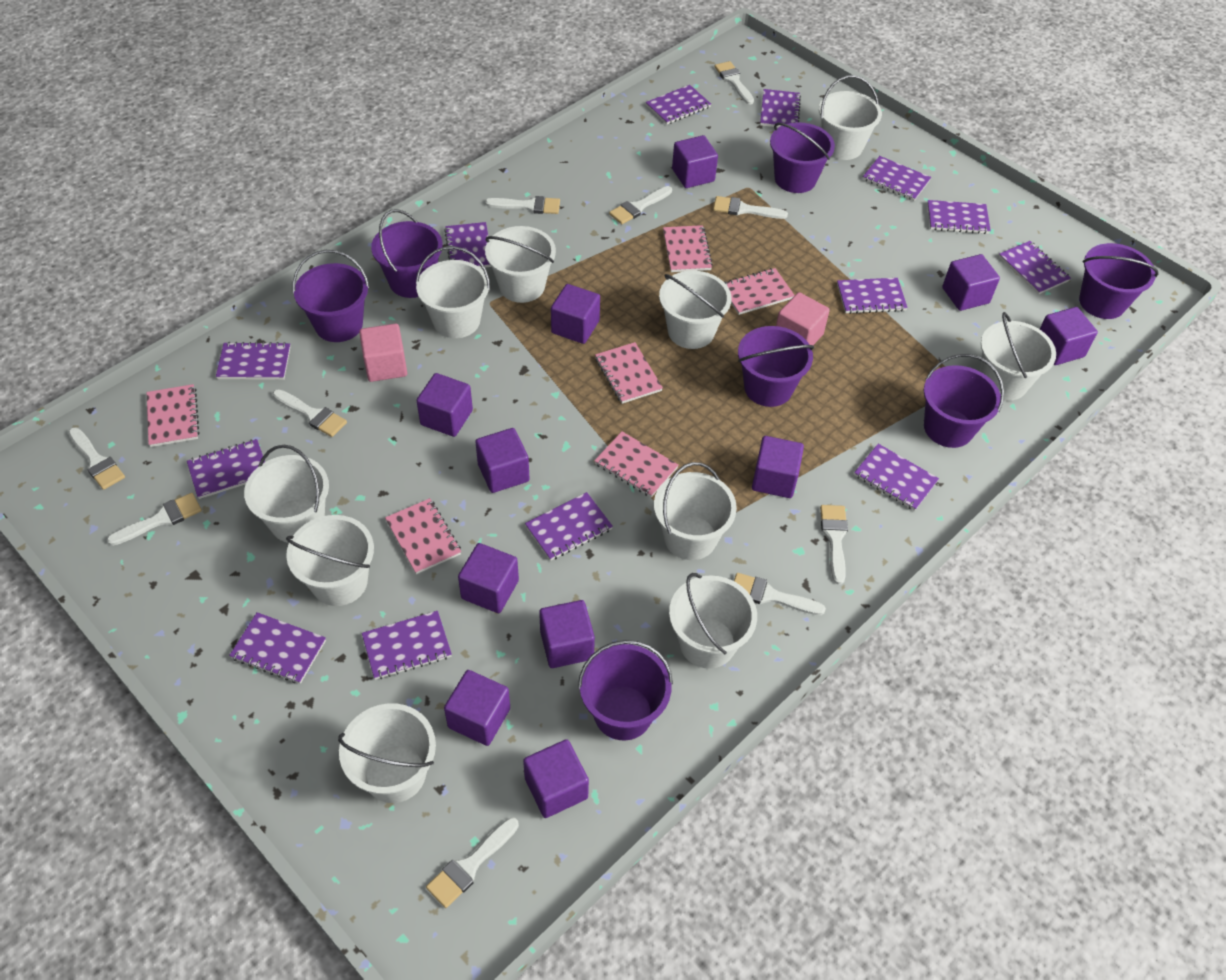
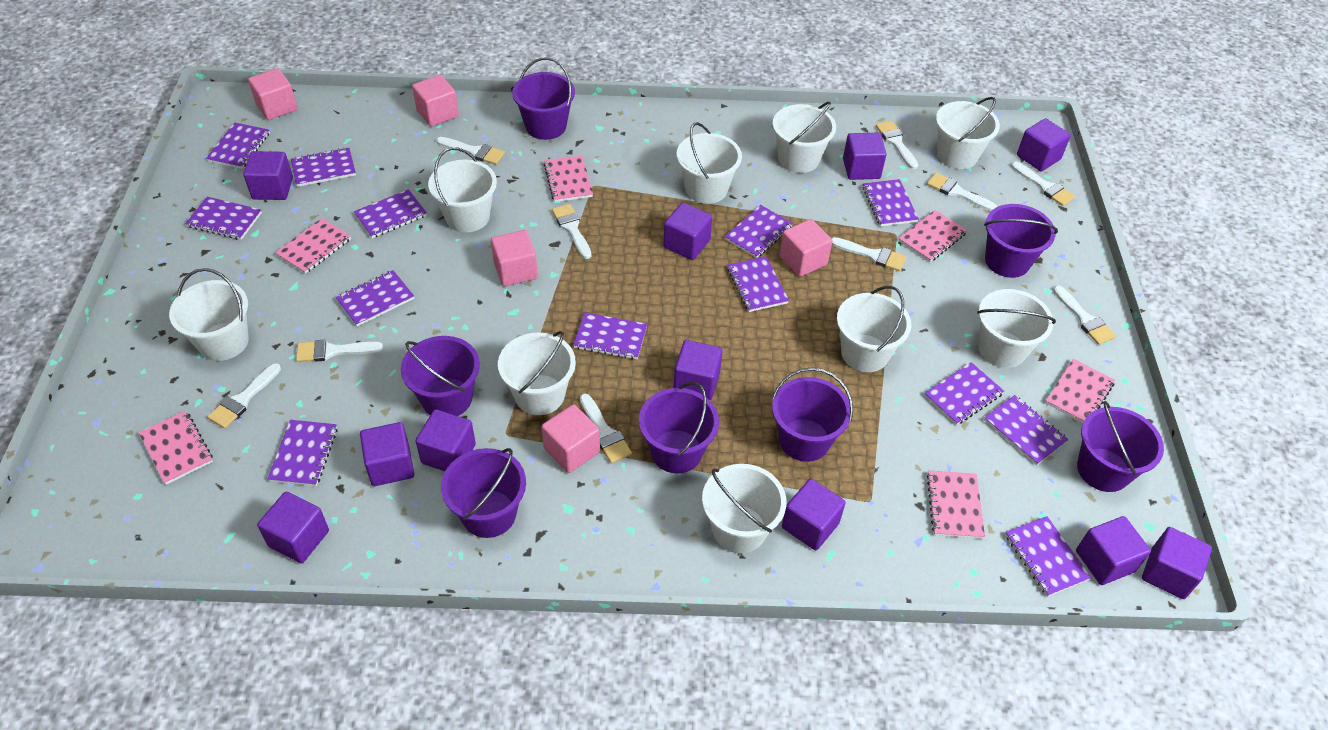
pink cube: 2 -> 5
white bucket: 10 -> 9

